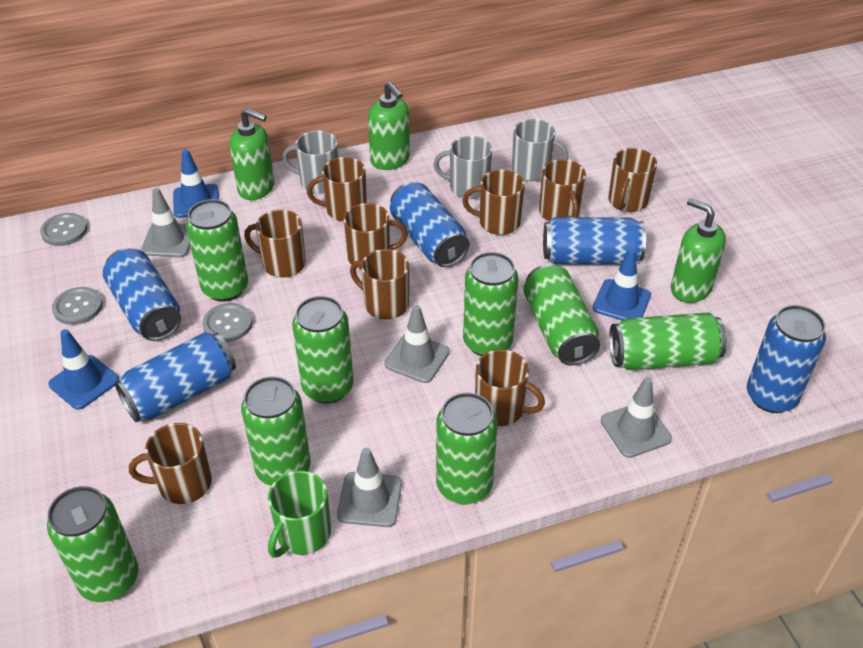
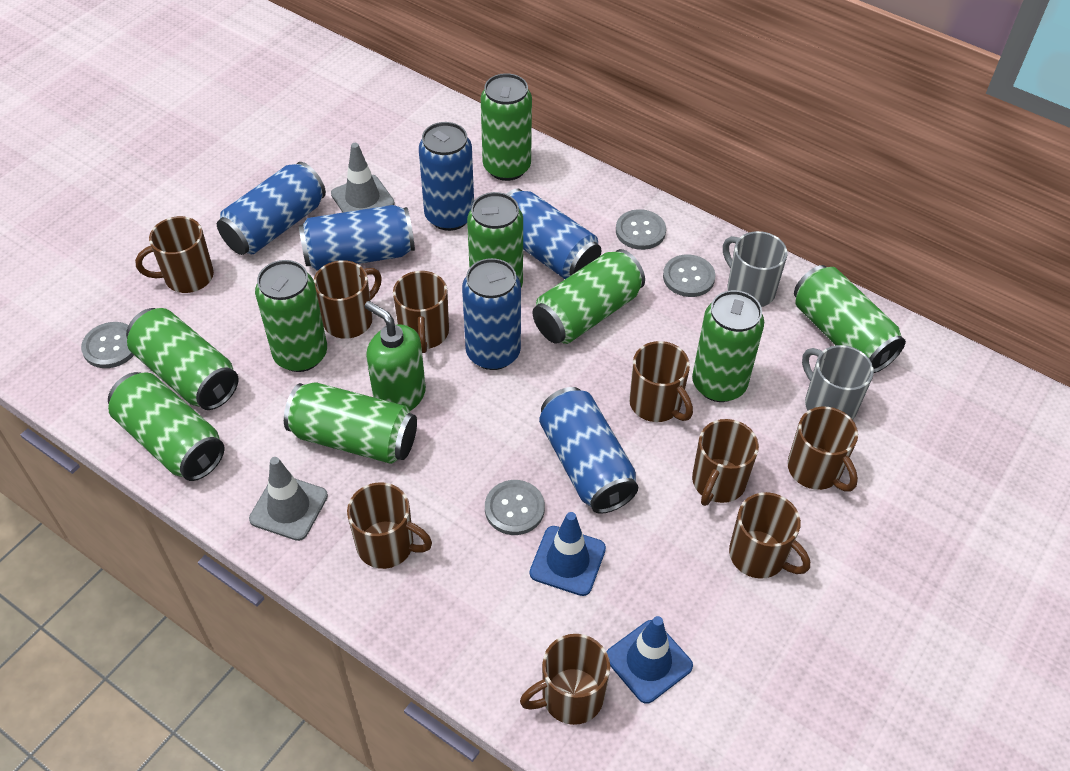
blue can: 5 -> 6
blue traffic cone: 3 -> 2
green can: 8 -> 9
green mug: 1 -> 0
green soap dispenser: 3 -> 1
grey button: 3 -> 4
grey mug: 3 -> 2
grey traffic cone: 4 -> 2

